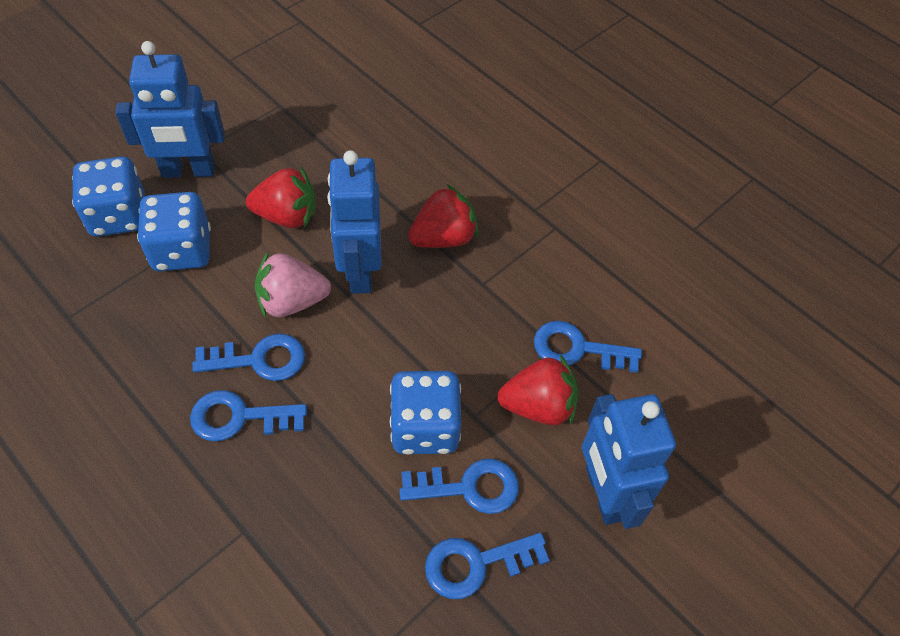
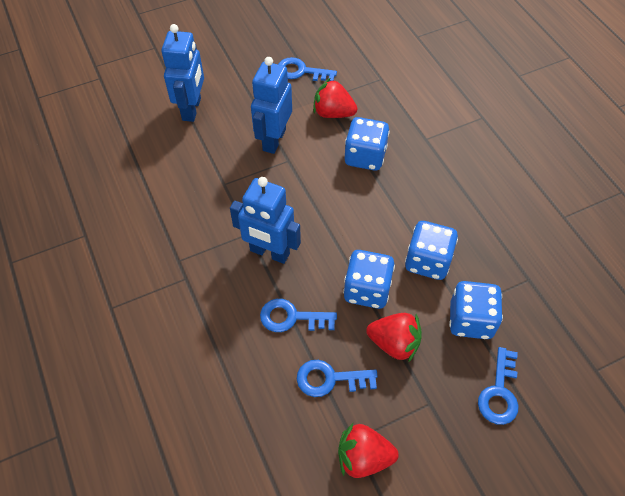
blue dice: 3 -> 4
blue key: 5 -> 4
pink strawberry: 1 -> 0

